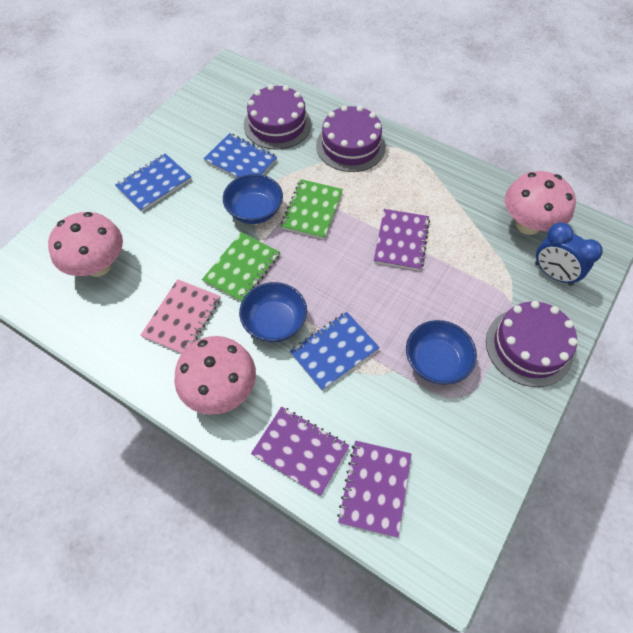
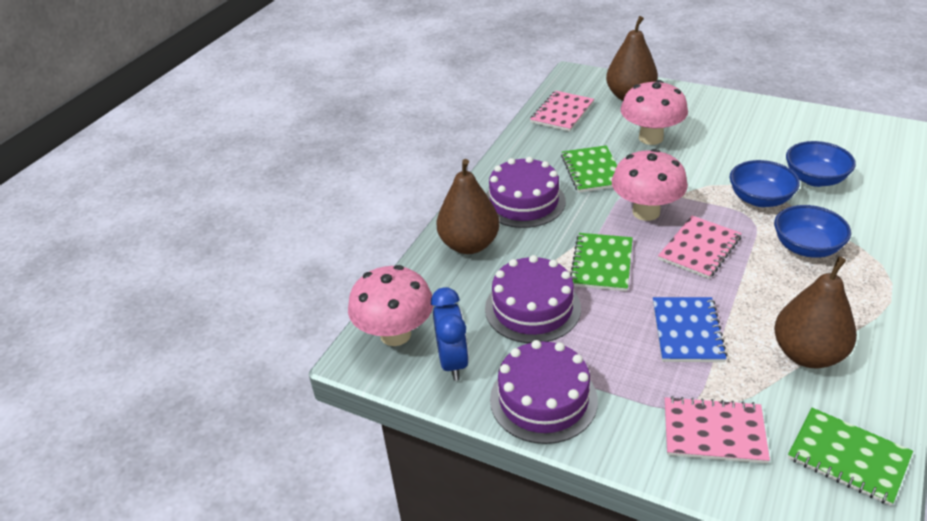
blue notebook: 3 -> 1
brown pear: 0 -> 3
green notebook: 2 -> 3
pink notebook: 1 -> 3
purple notebook: 3 -> 0

